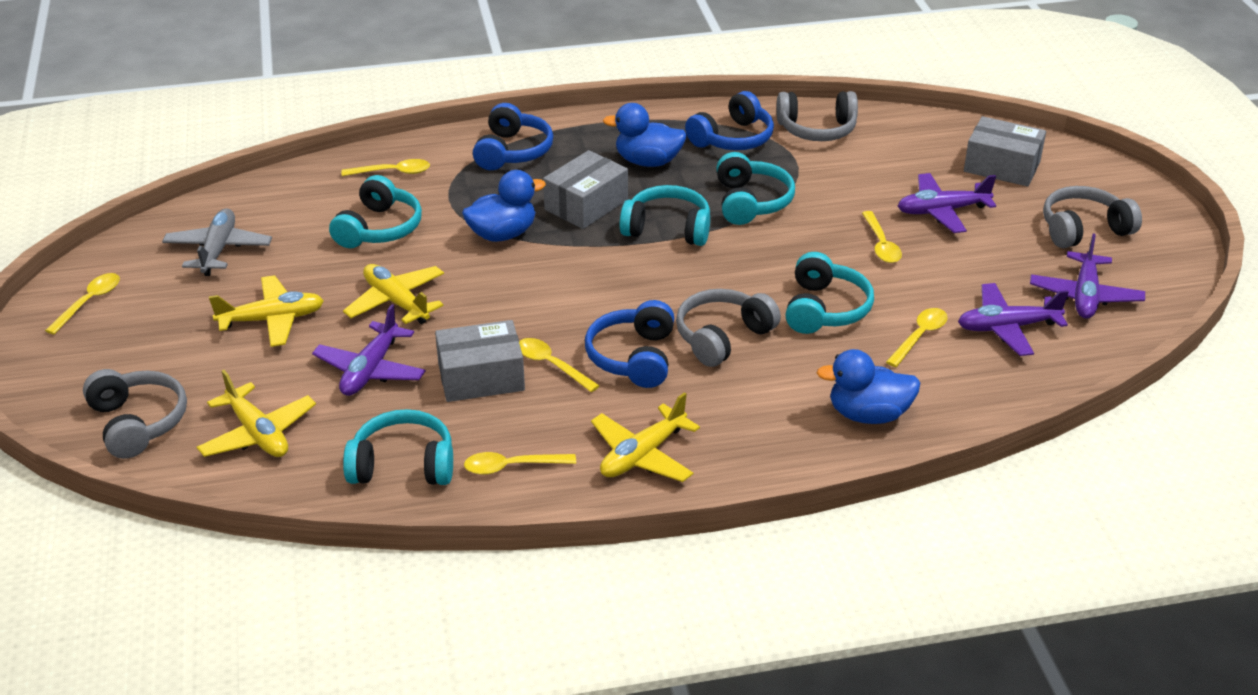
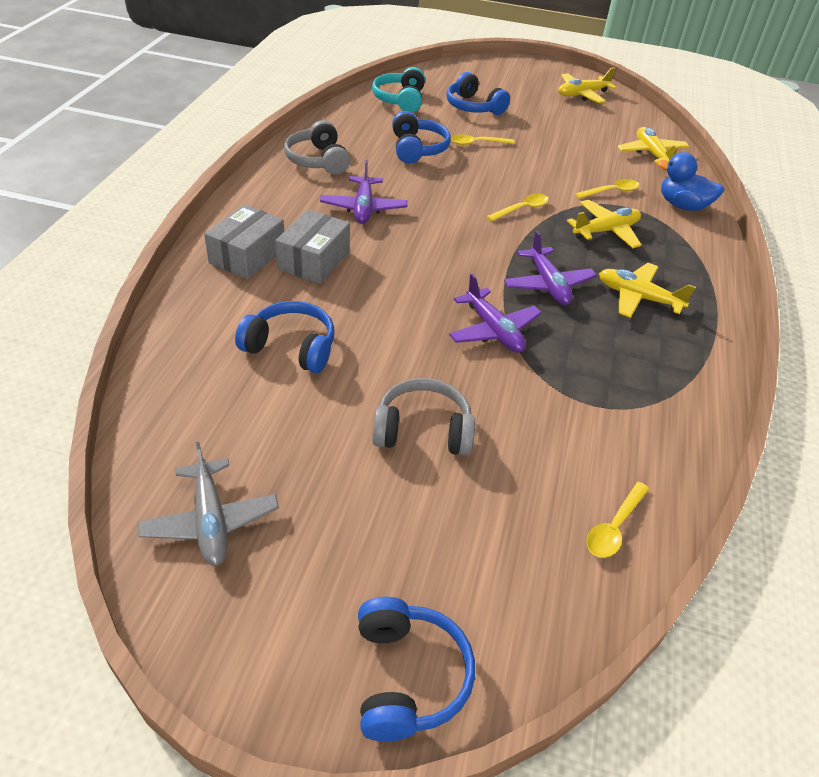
blue duck: 3 -> 1
blue headphones: 3 -> 4
grey box: 3 -> 2
grey headphones: 4 -> 2
purple plane: 4 -> 3
turquoise headphones: 5 -> 1
yellow spoon: 6 -> 4

